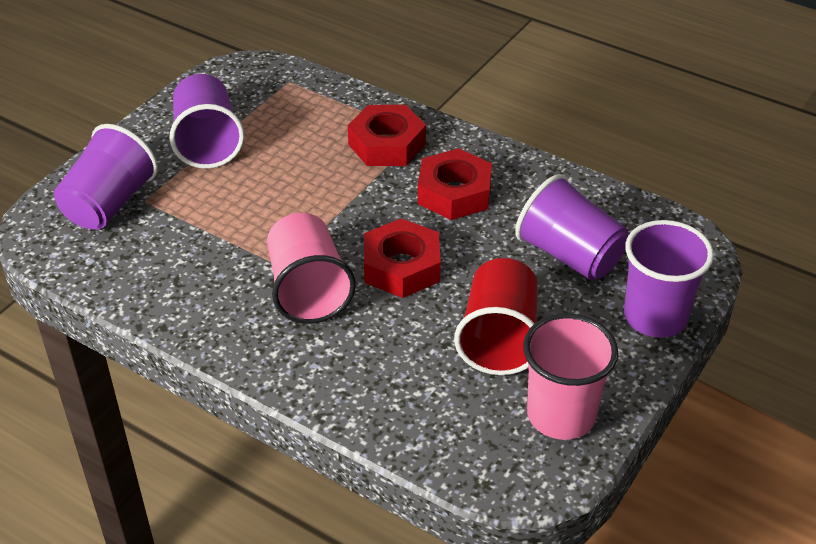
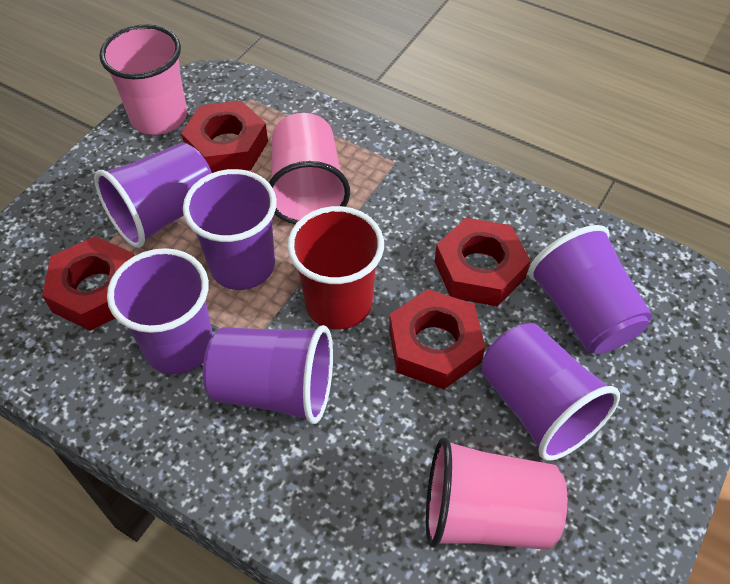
pink cup: 2 -> 3
purple cup: 4 -> 6
red nut: 3 -> 4

